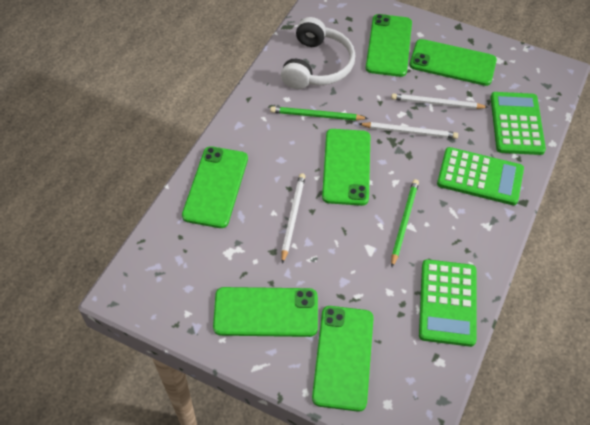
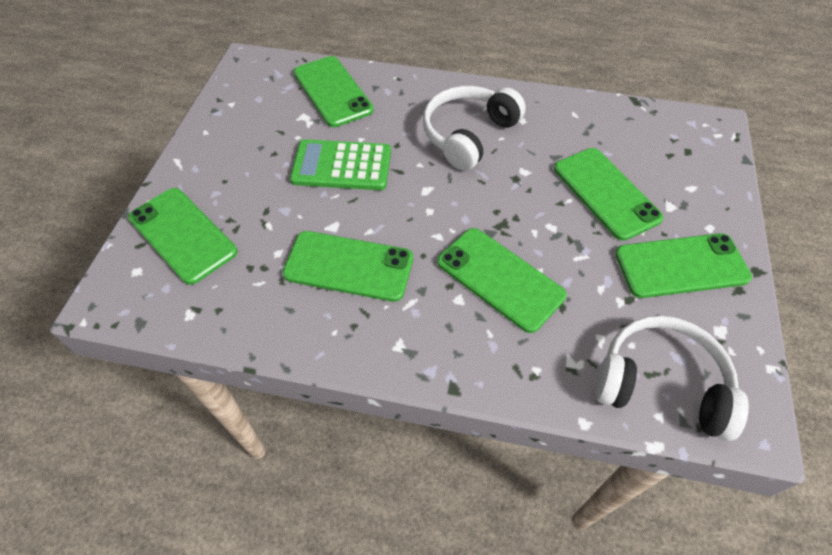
green calculator: 3 -> 1
green pencil: 2 -> 0
white headphones: 1 -> 2
white pencil: 3 -> 0

